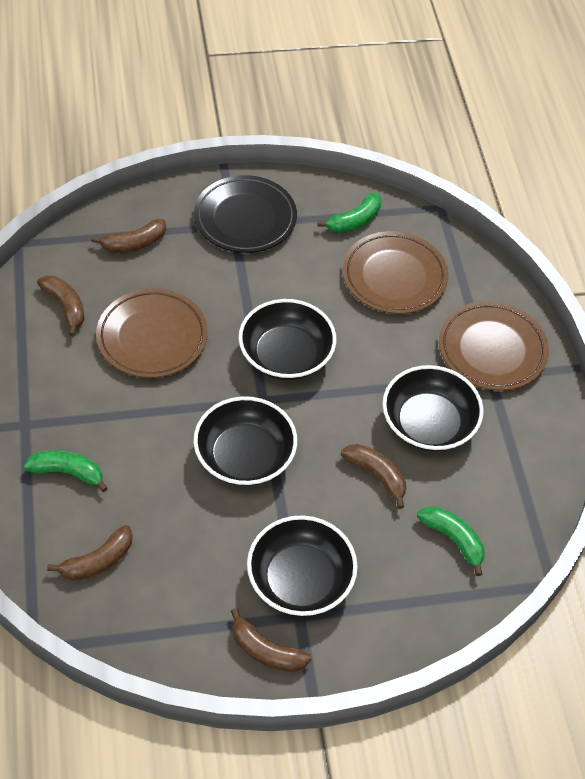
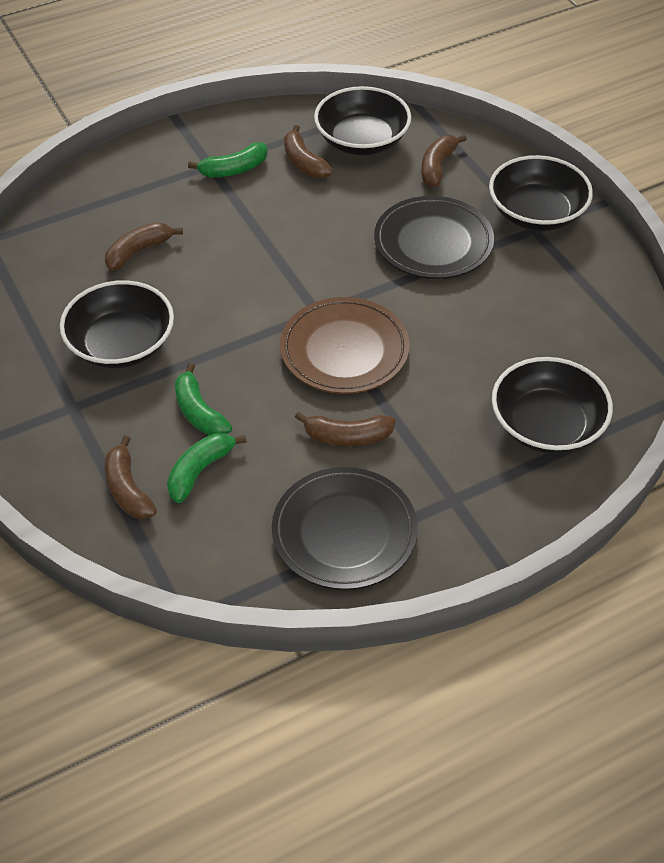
black plate: 1 -> 2
brown plate: 3 -> 1

